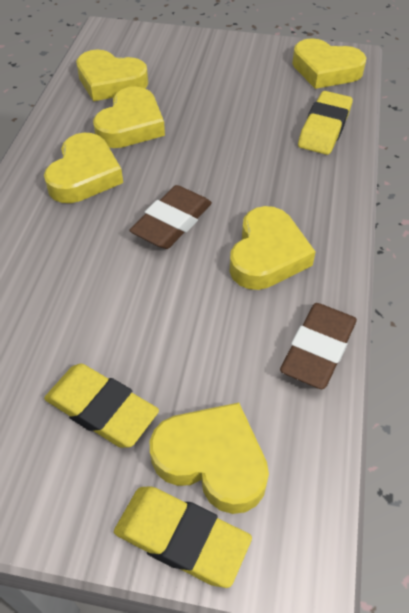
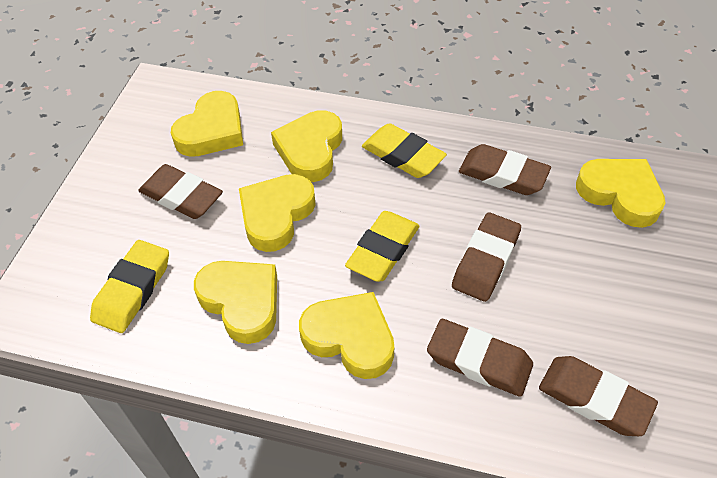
brown eraser: 2 -> 5

